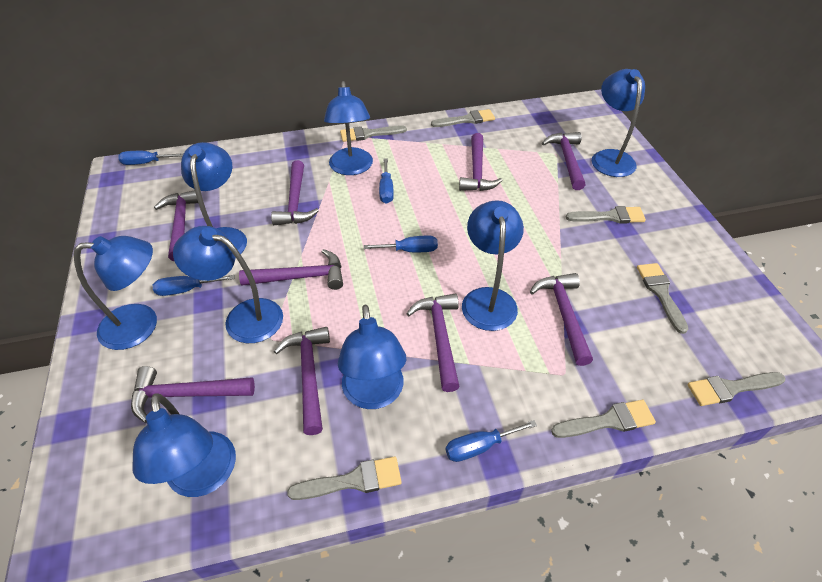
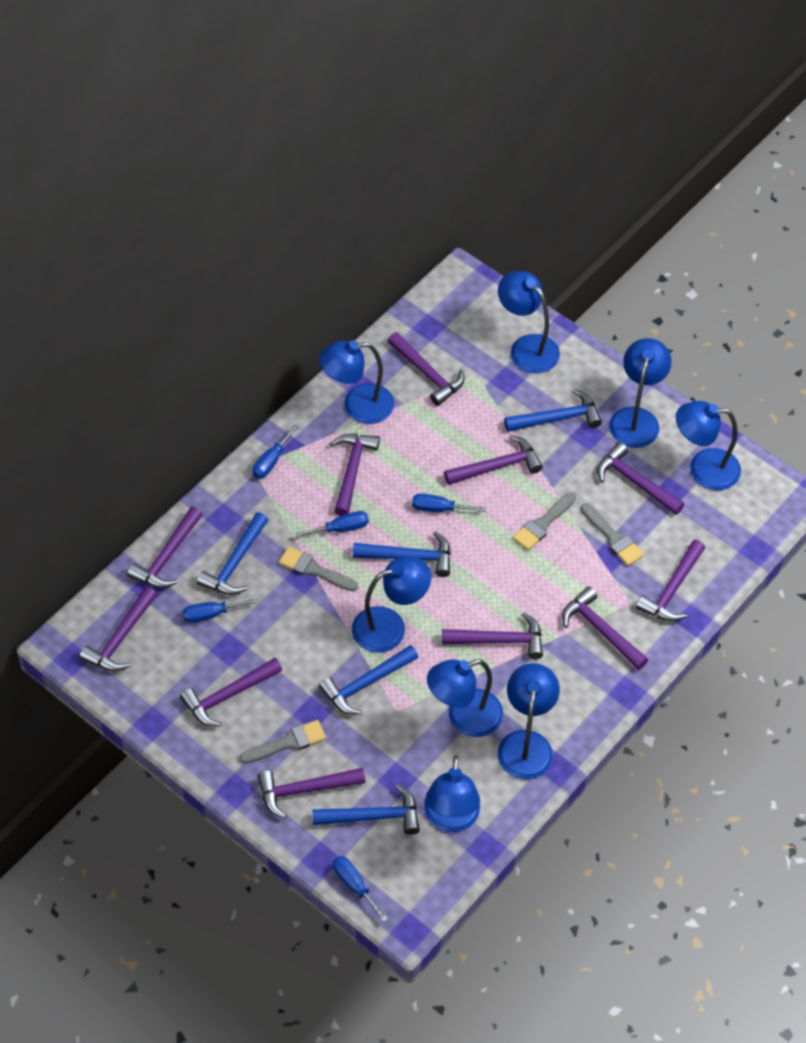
blue hammer: 0 -> 5
grey brush: 7 -> 4
purple hammer: 9 -> 11

